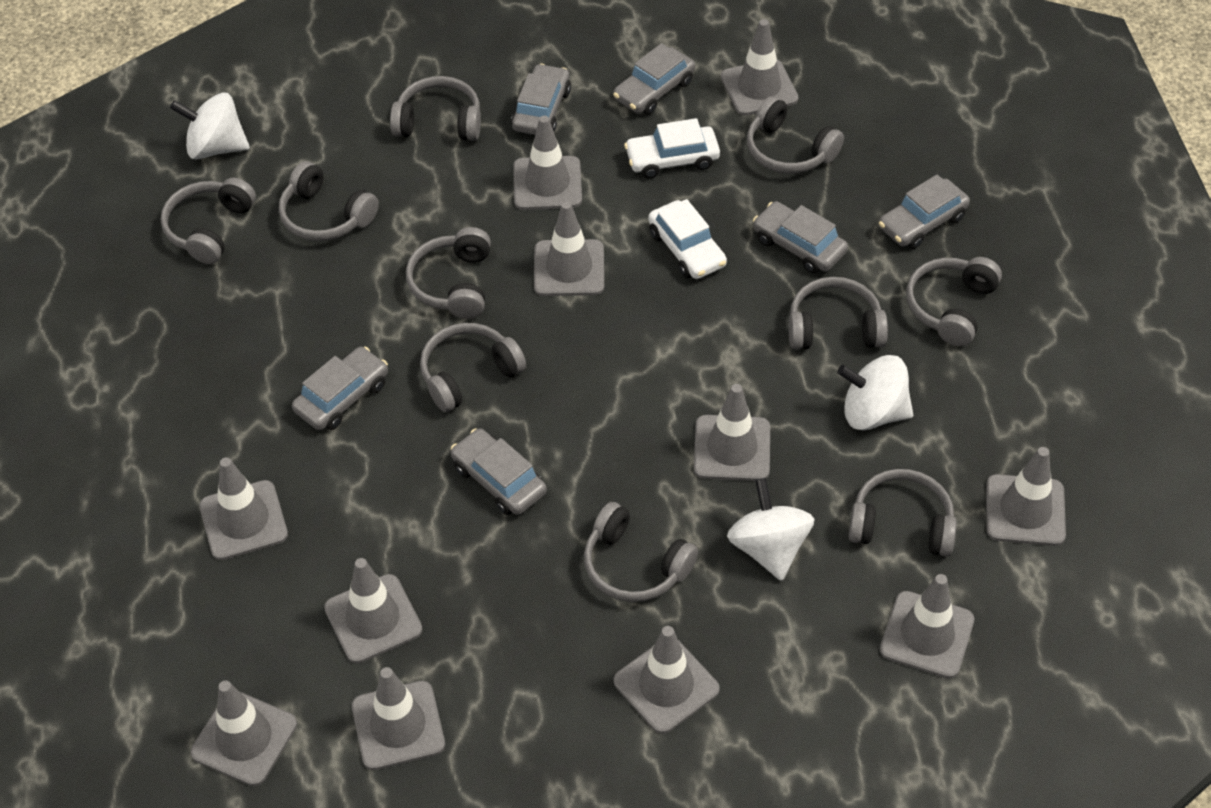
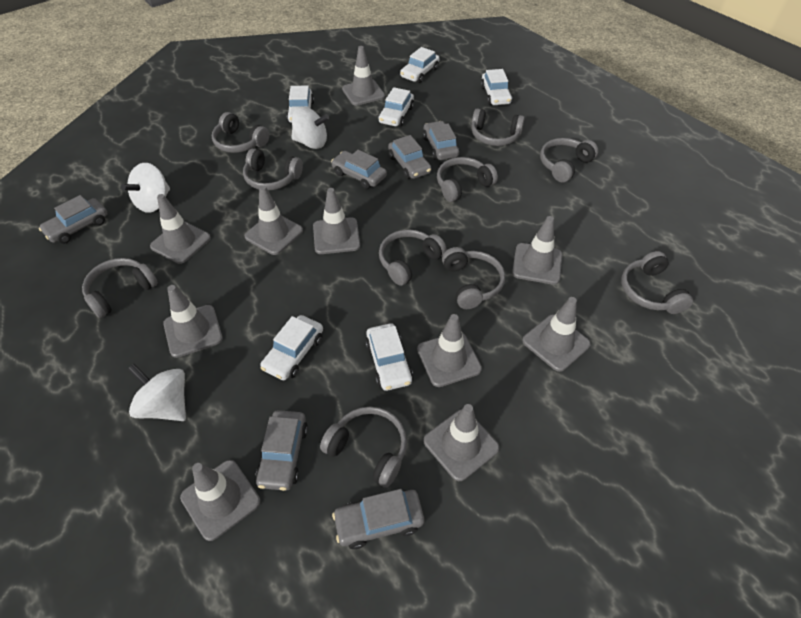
grey traffic cone: 11 -> 10
white car: 2 -> 6

